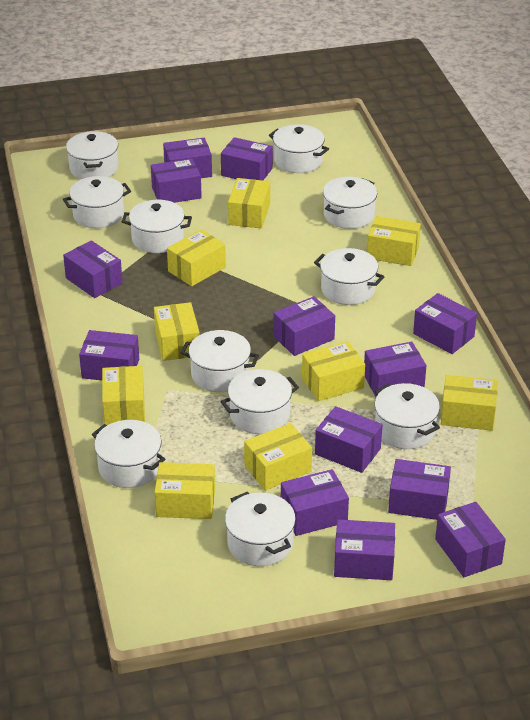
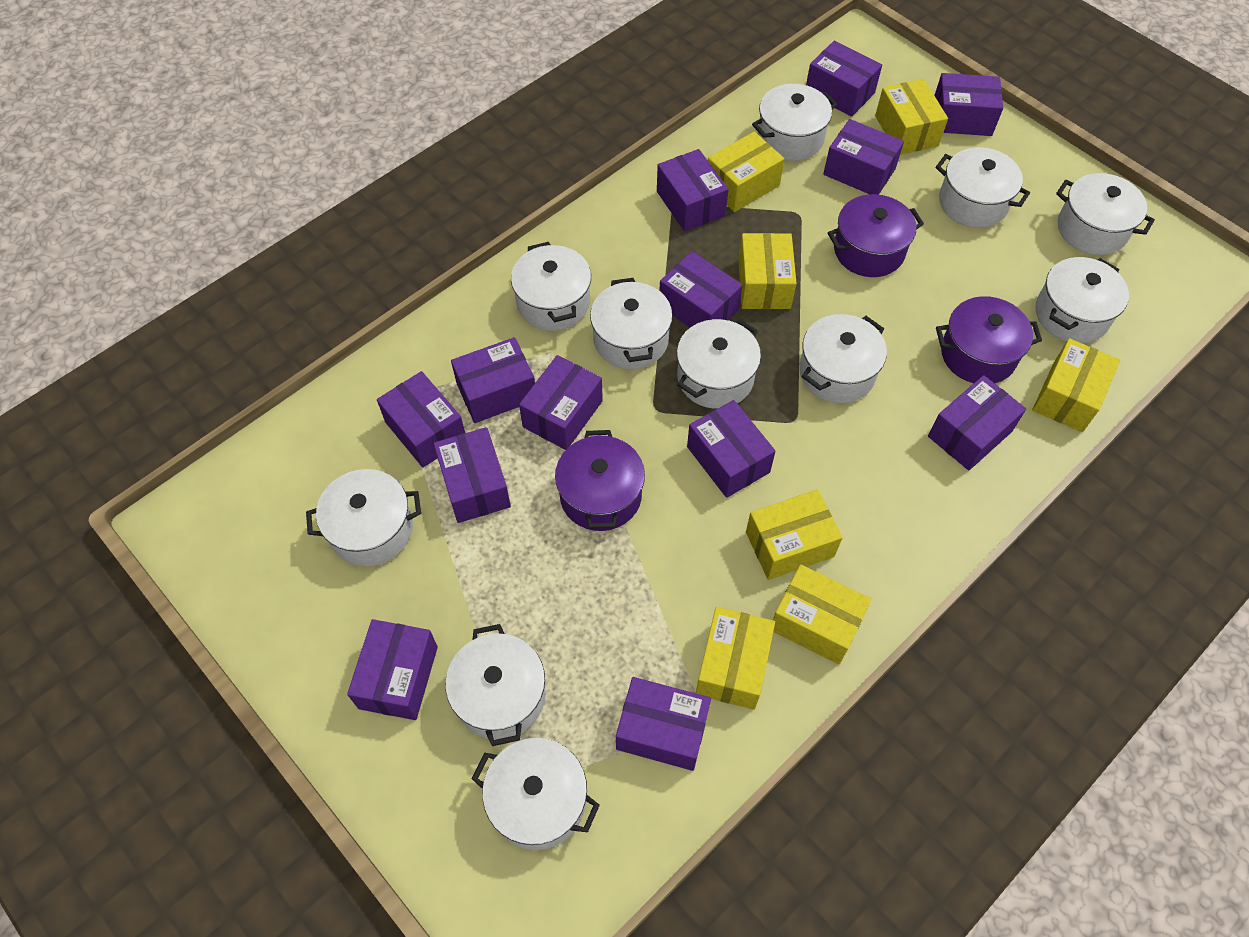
purple pot: 0 -> 3
yellow box: 9 -> 7

